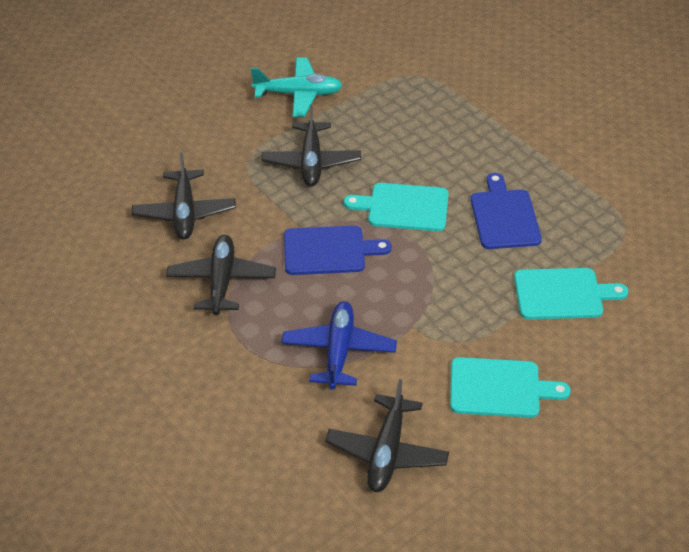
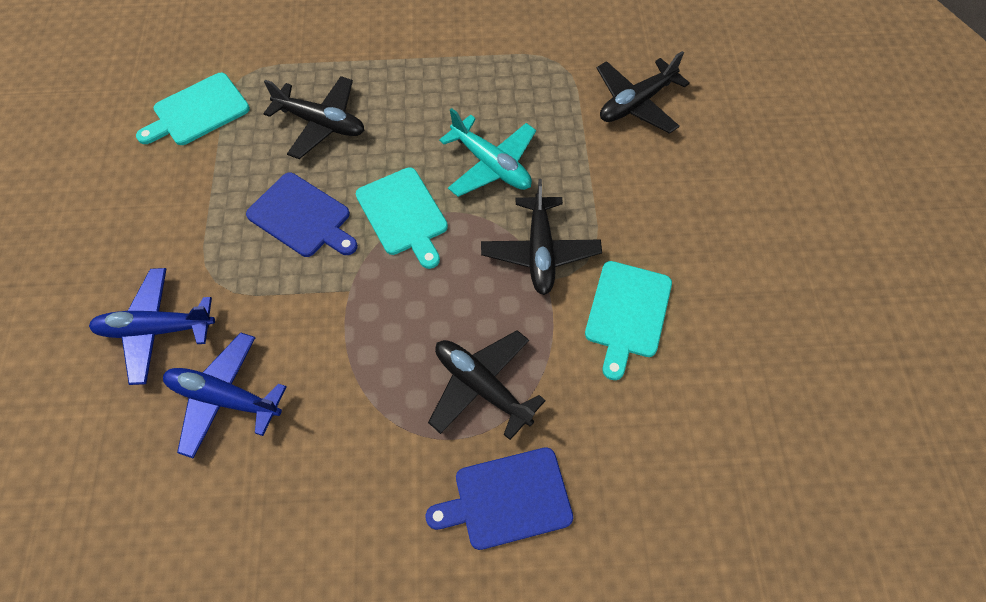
blue plane: 1 -> 2

